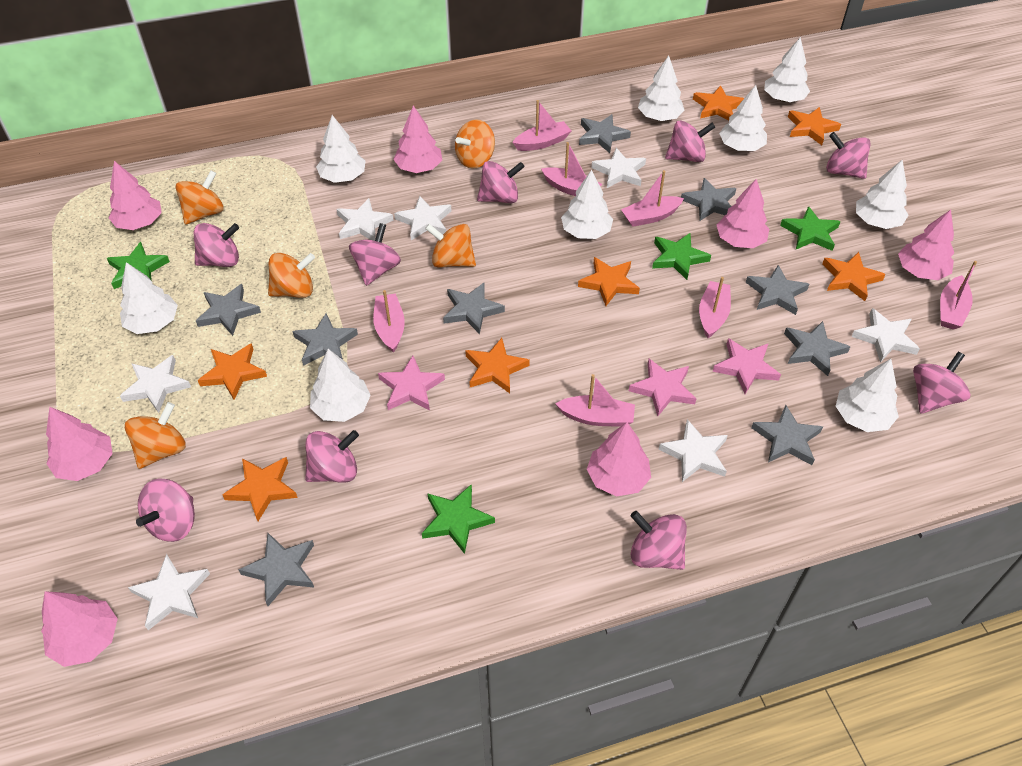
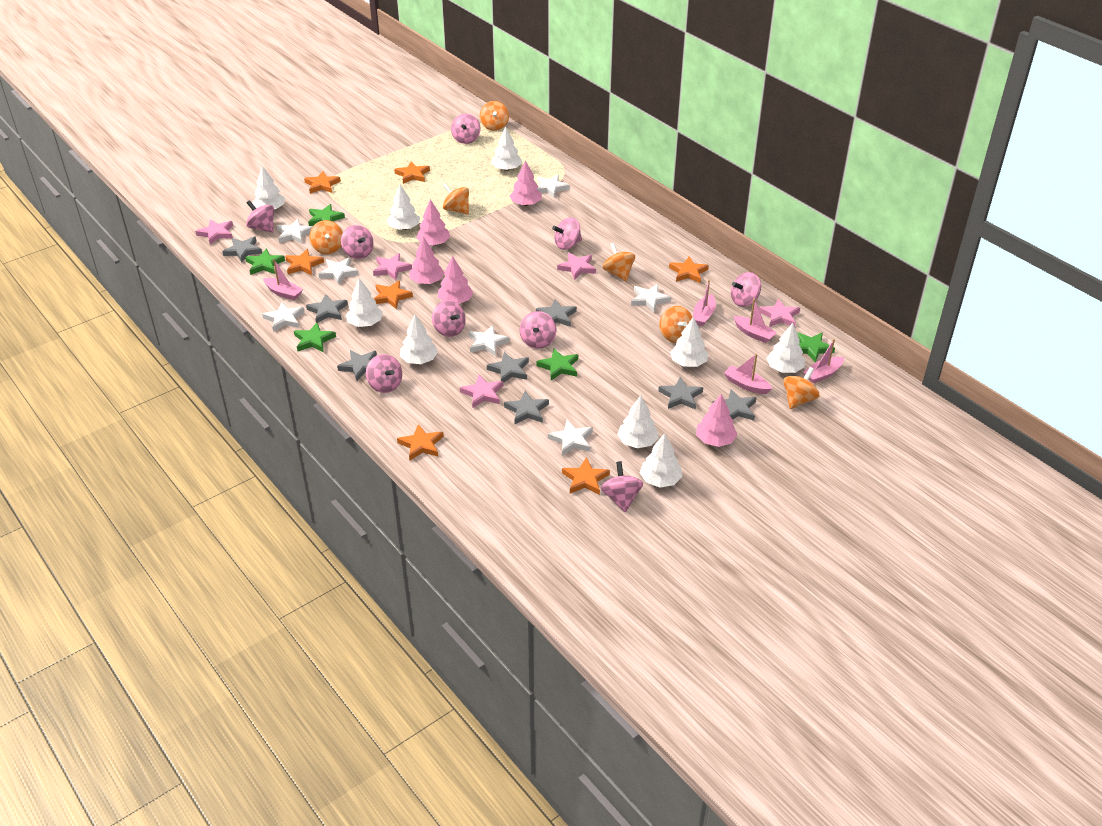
green star: 4 -> 5
grey star: 9 -> 8
orange spinning top: 5 -> 6
pink boat: 7 -> 5
pink star: 3 -> 5
pink tree: 7 -> 5

